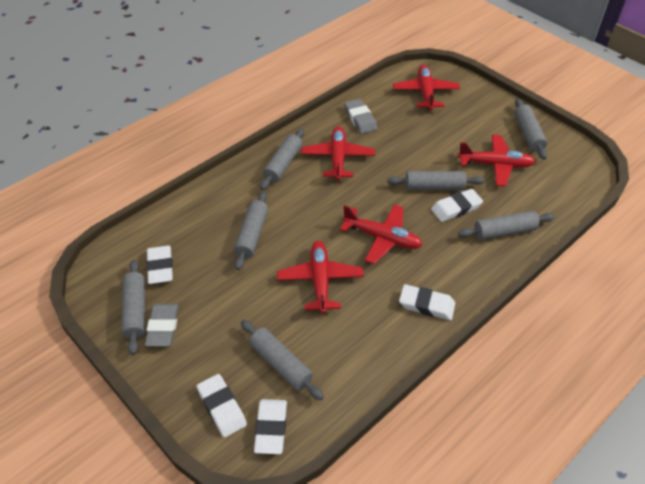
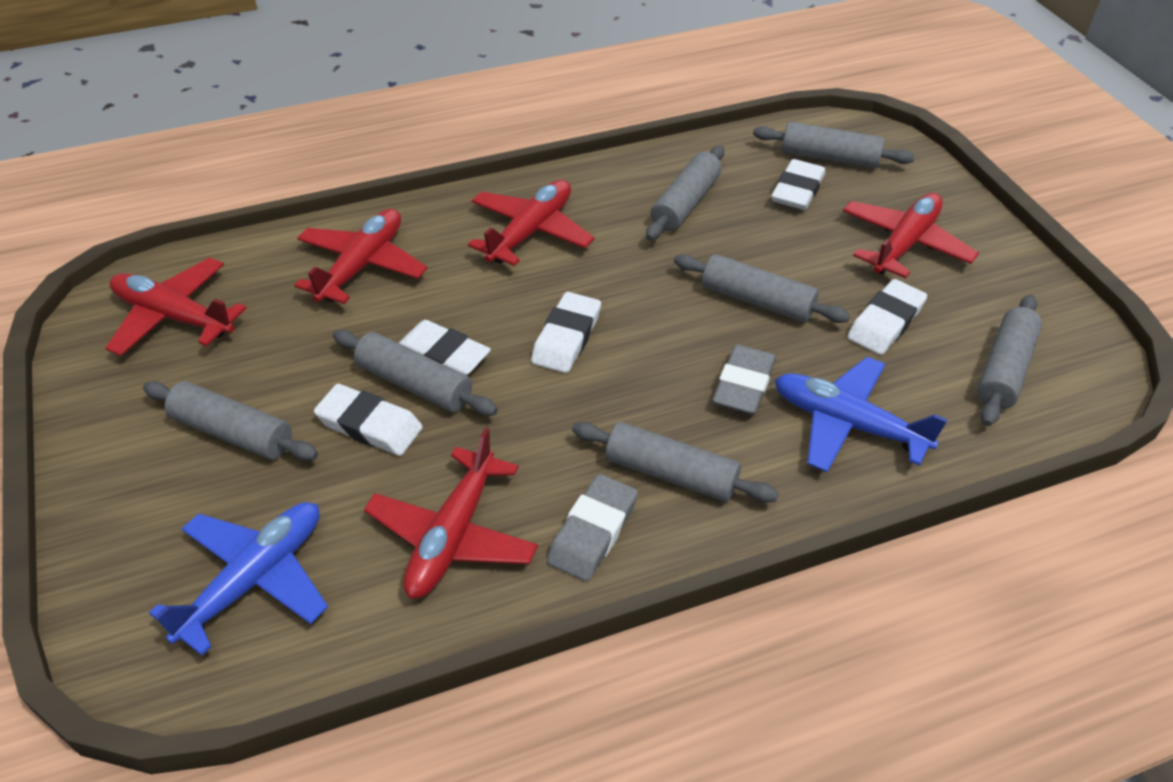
blue plane: 0 -> 2

